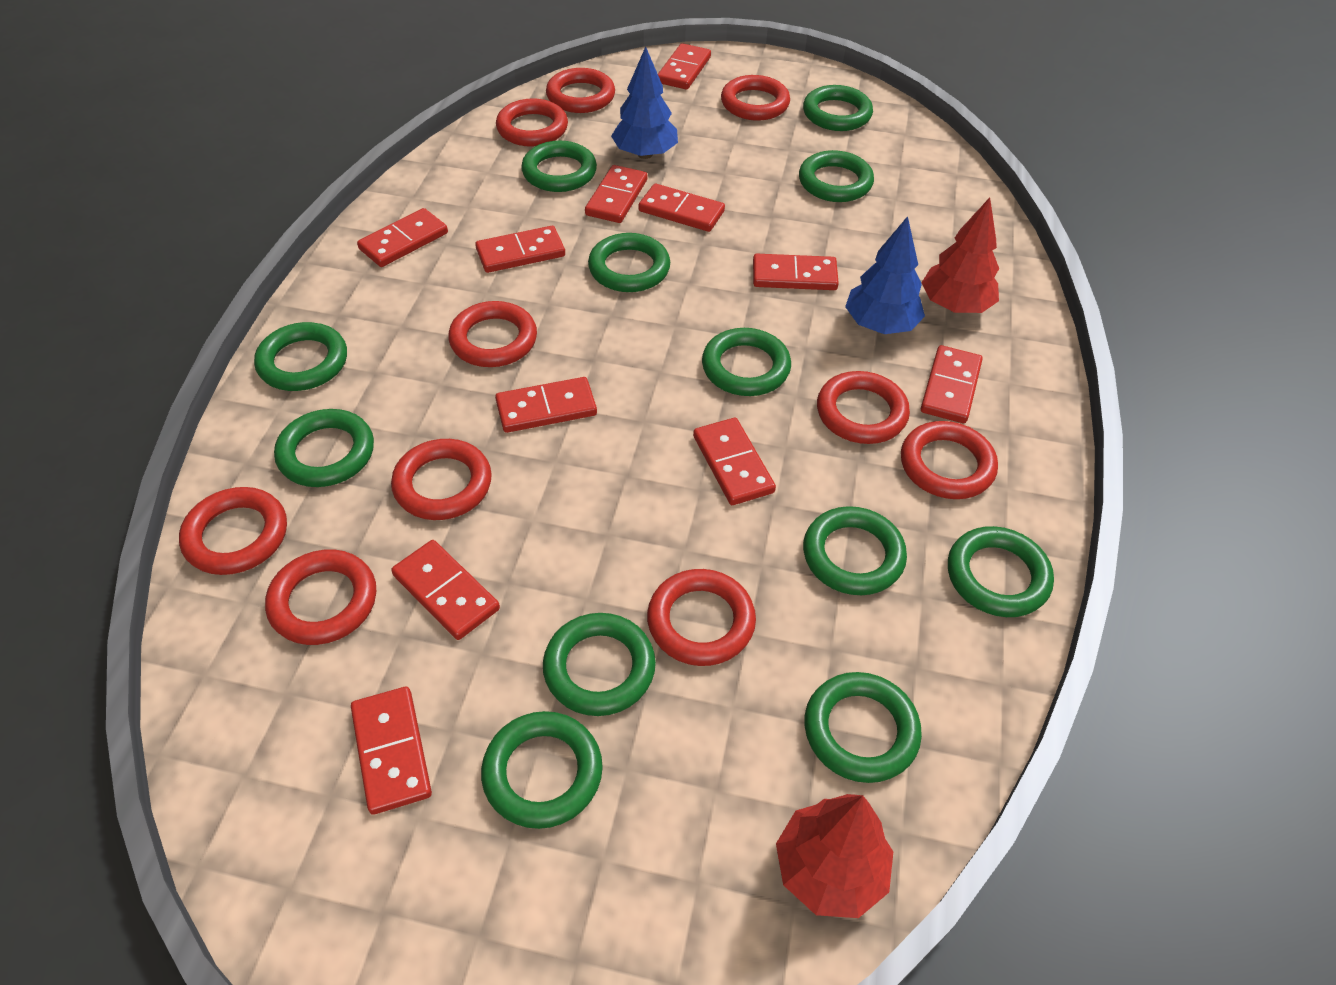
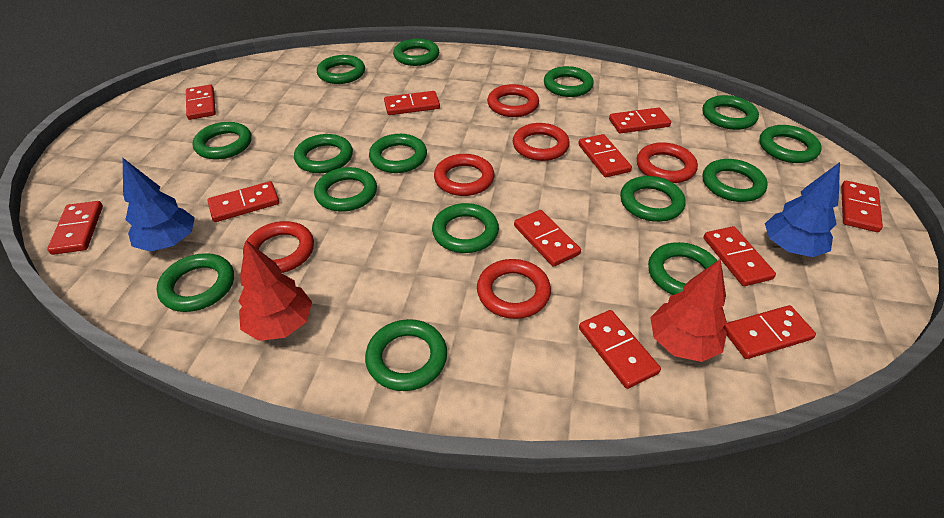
green ring: 12 -> 15
red ring: 10 -> 6

